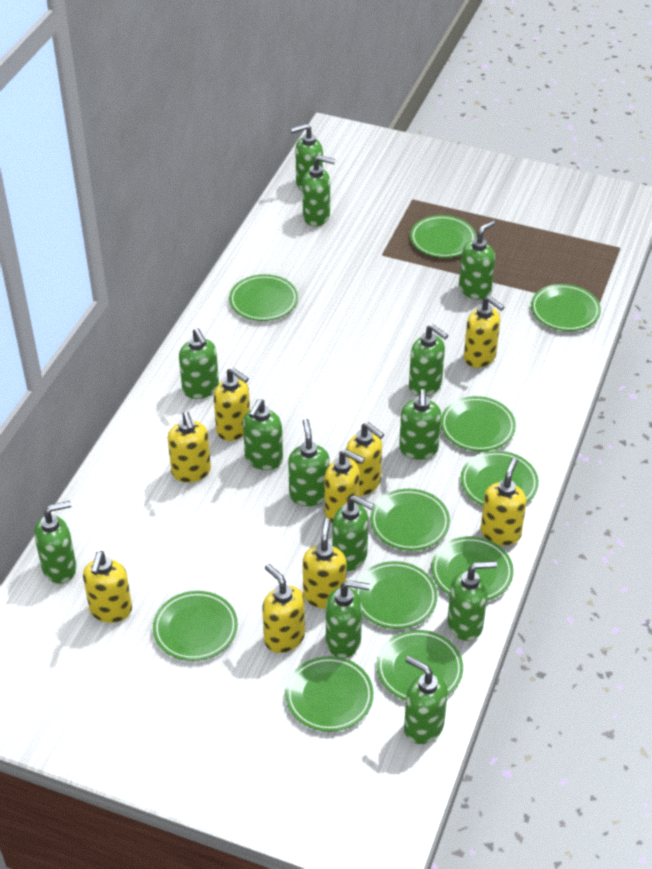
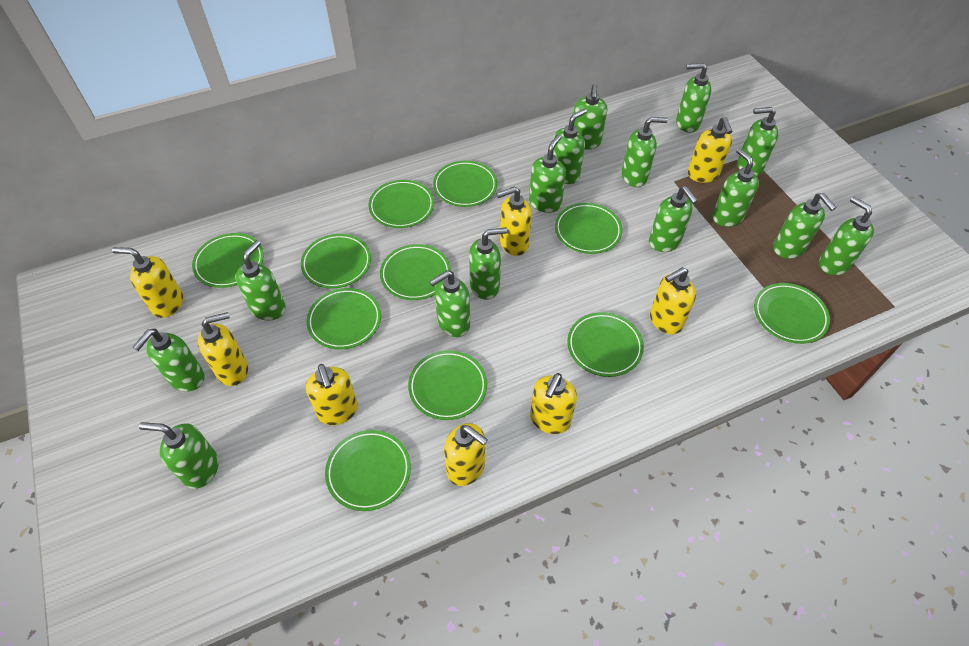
green soap dispenser: 13 -> 15
yellow soap dispenser: 9 -> 8

